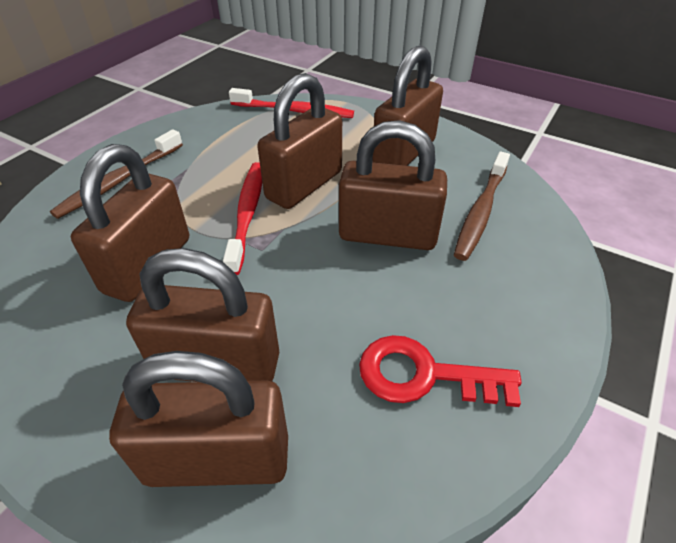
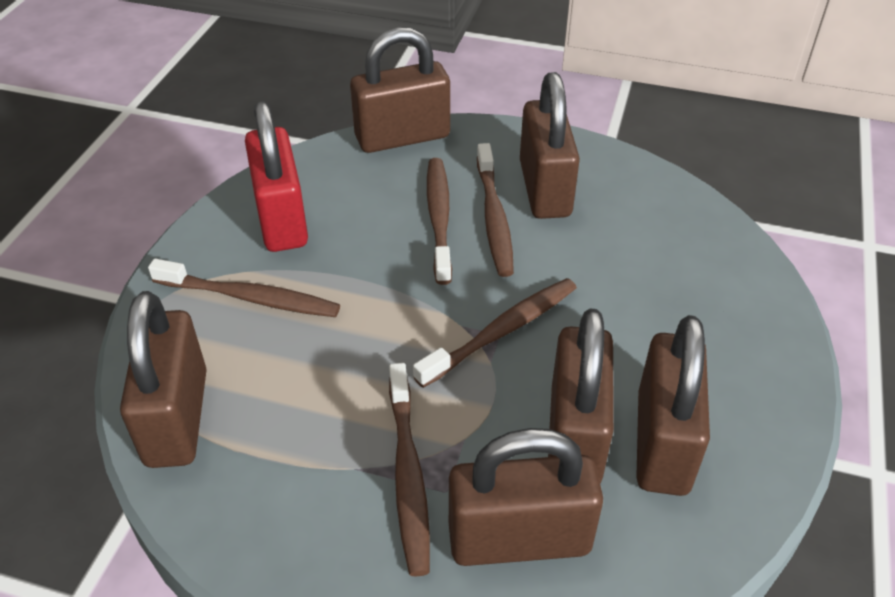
brown toothbrush: 2 -> 5
red key: 1 -> 0
red padlock: 0 -> 1
red toothbrush: 2 -> 0

